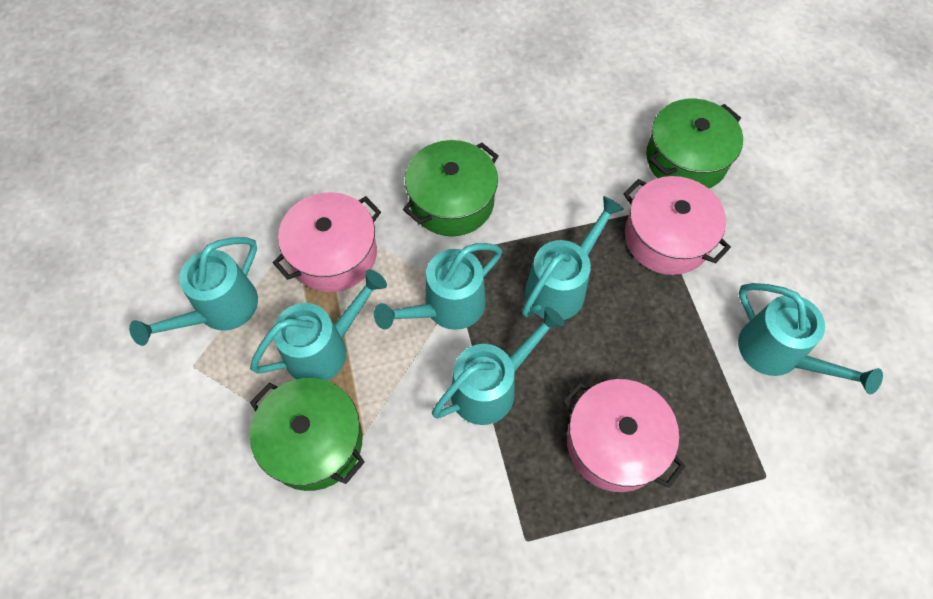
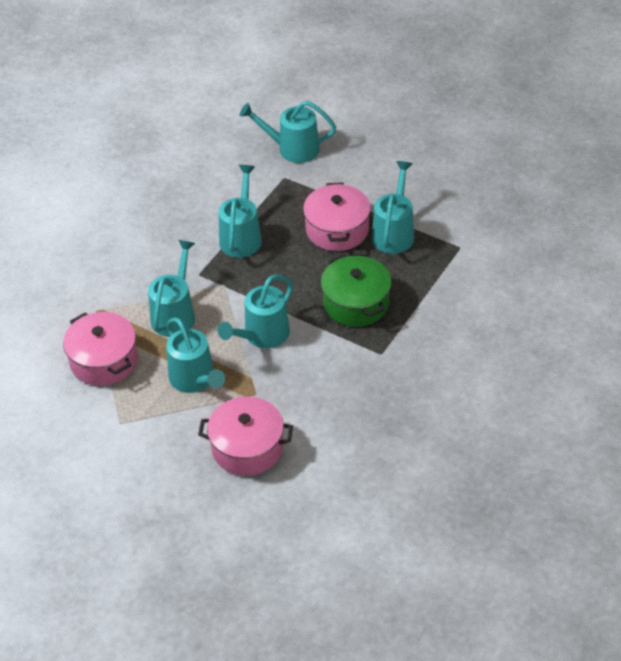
green pot: 3 -> 1

